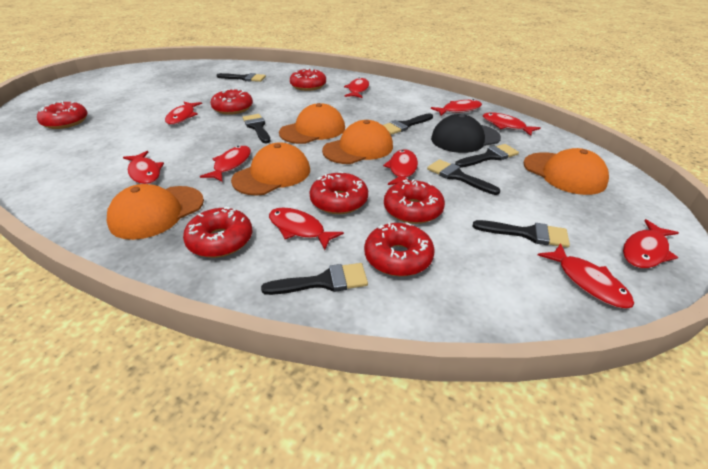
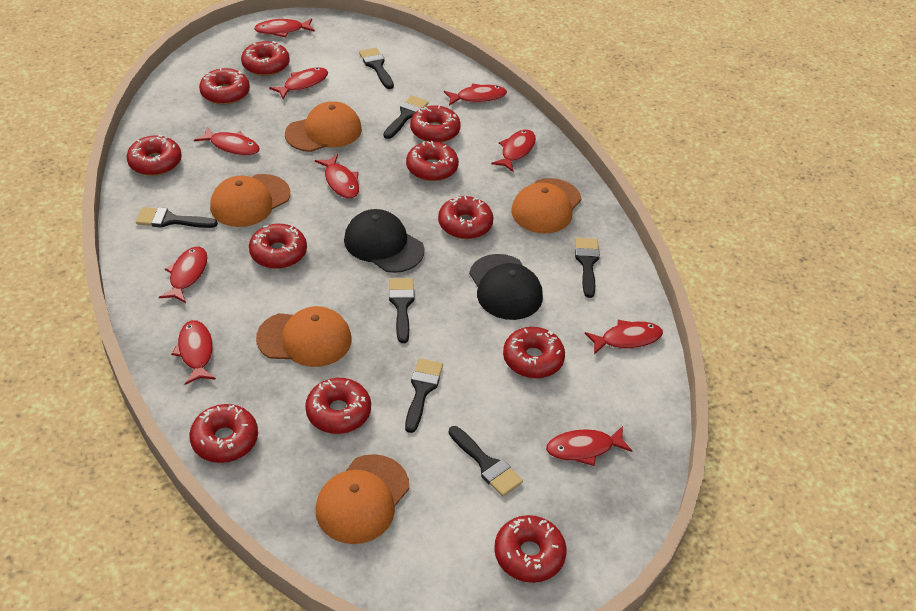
black cap: 1 -> 2
red donut: 7 -> 11

